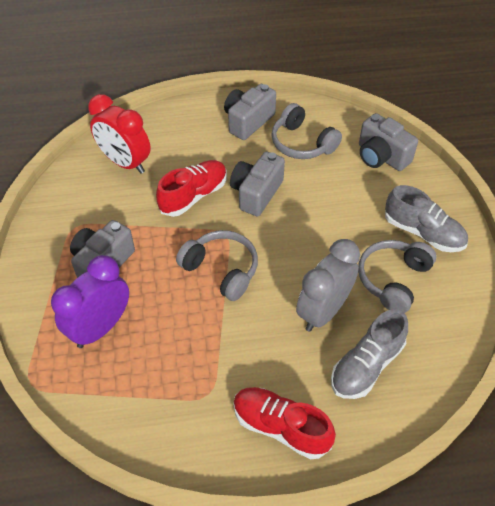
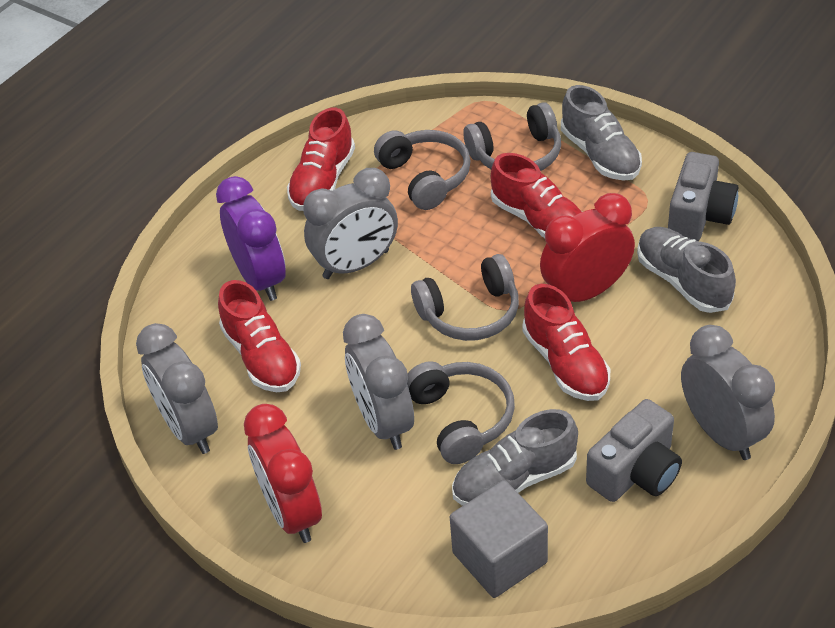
grey camera: 4 -> 2
grey clock: 1 -> 4
grey cube: 0 -> 1
grey headphones: 3 -> 4
grey shoe: 2 -> 3
red clock: 1 -> 2
red shoe: 2 -> 4

